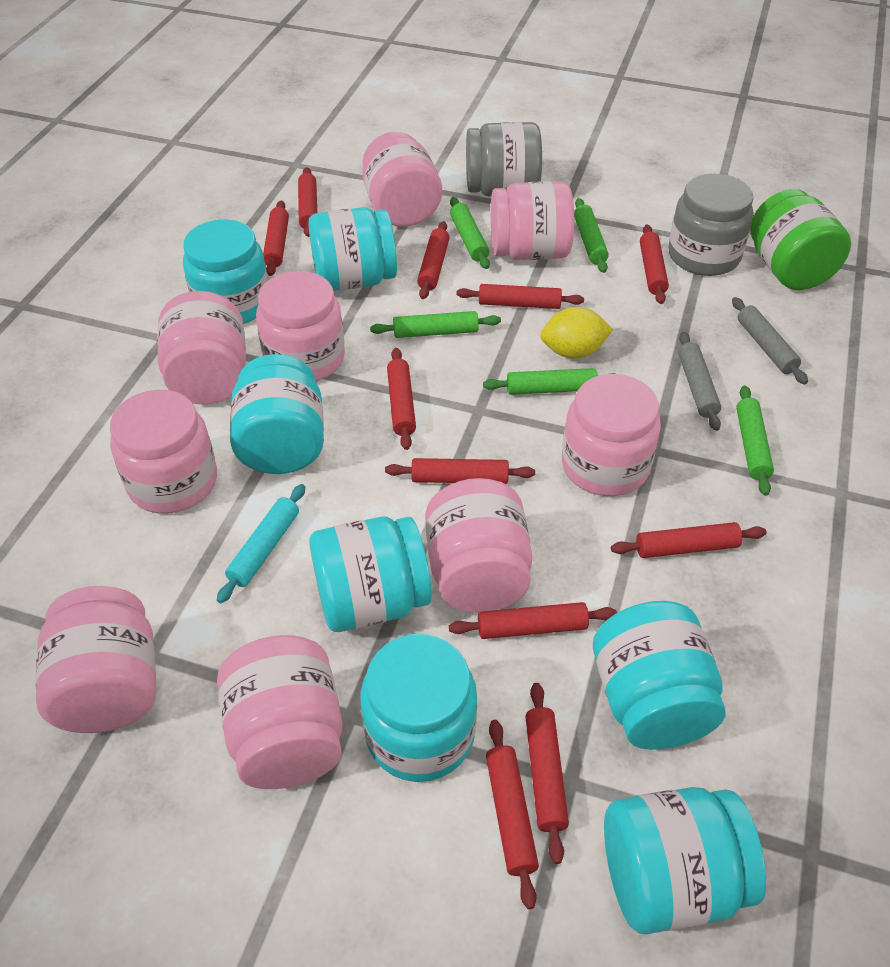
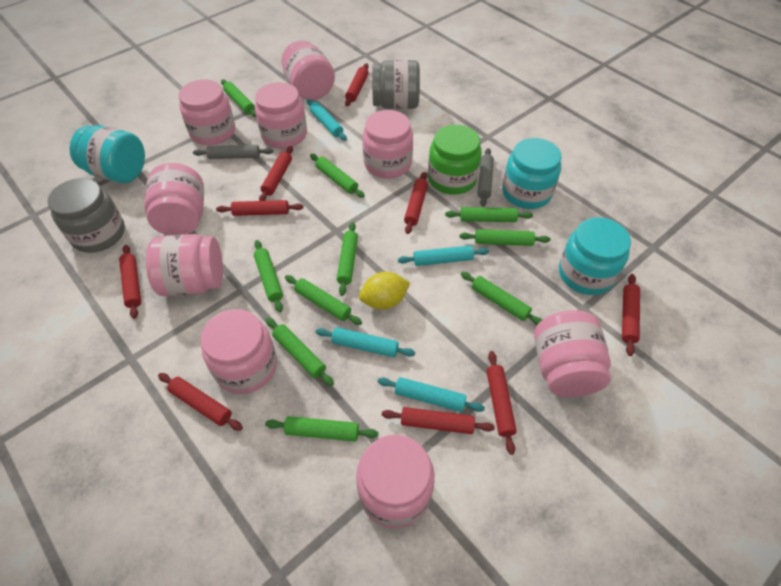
green rolling pin: 5 -> 10
red rolling pin: 11 -> 9
turquoise jar: 7 -> 3
turquoise rolling pin: 1 -> 4

